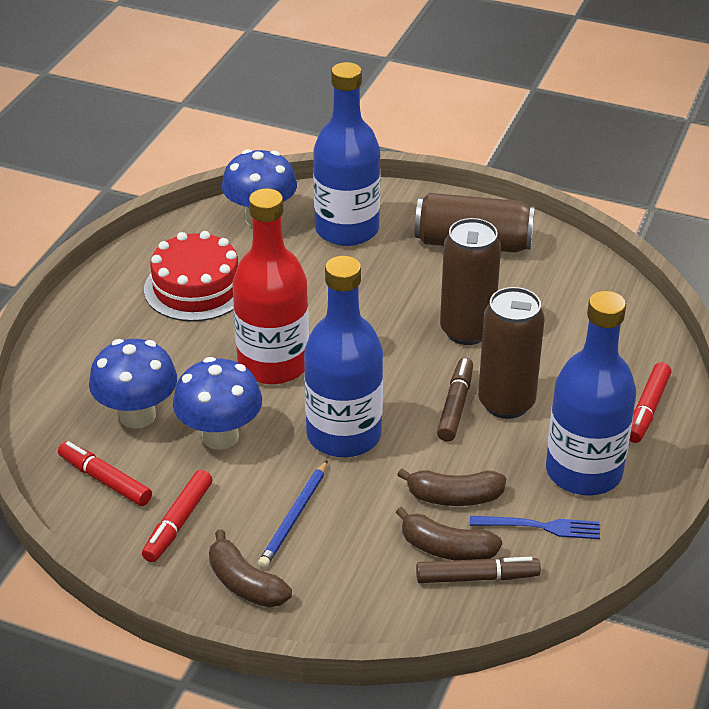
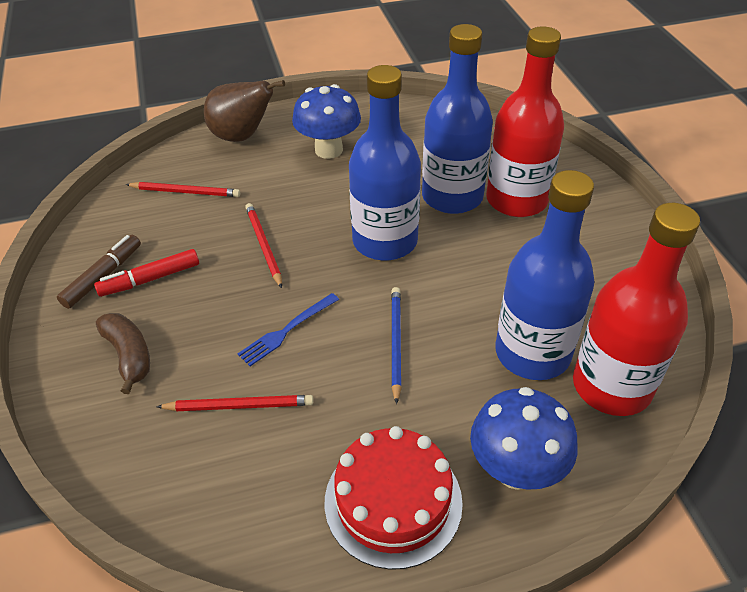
blue mushroom: 3 -> 2
brown banana: 3 -> 1
brown can: 3 -> 0
brown marker: 2 -> 1
brown pear: 0 -> 1
red bottle: 1 -> 2
red marker: 3 -> 1
red pencil: 0 -> 3

